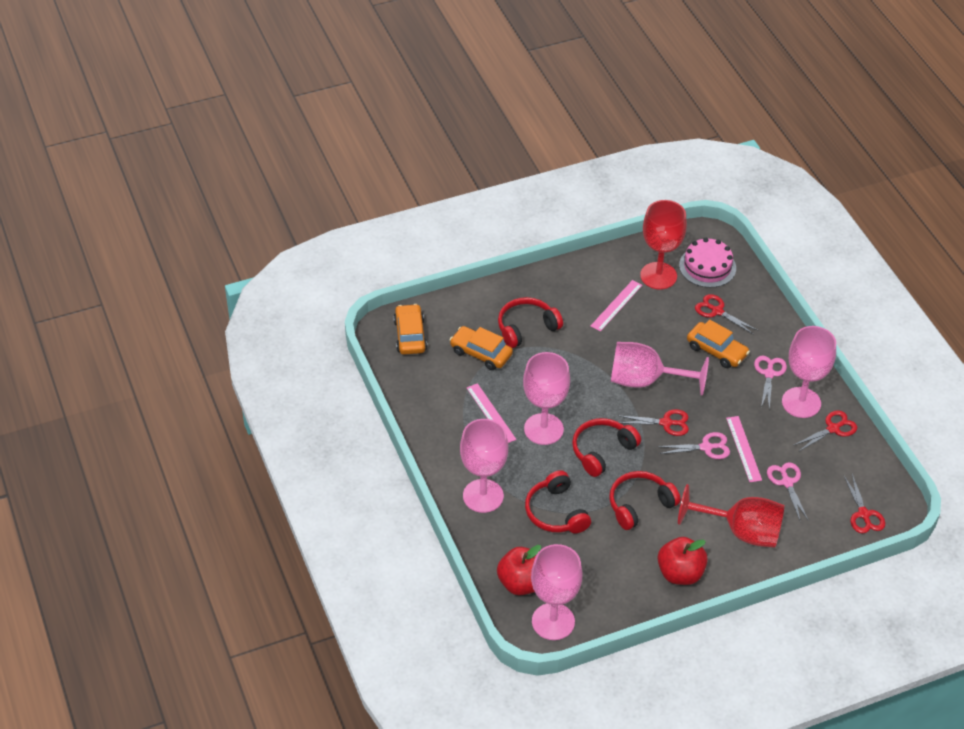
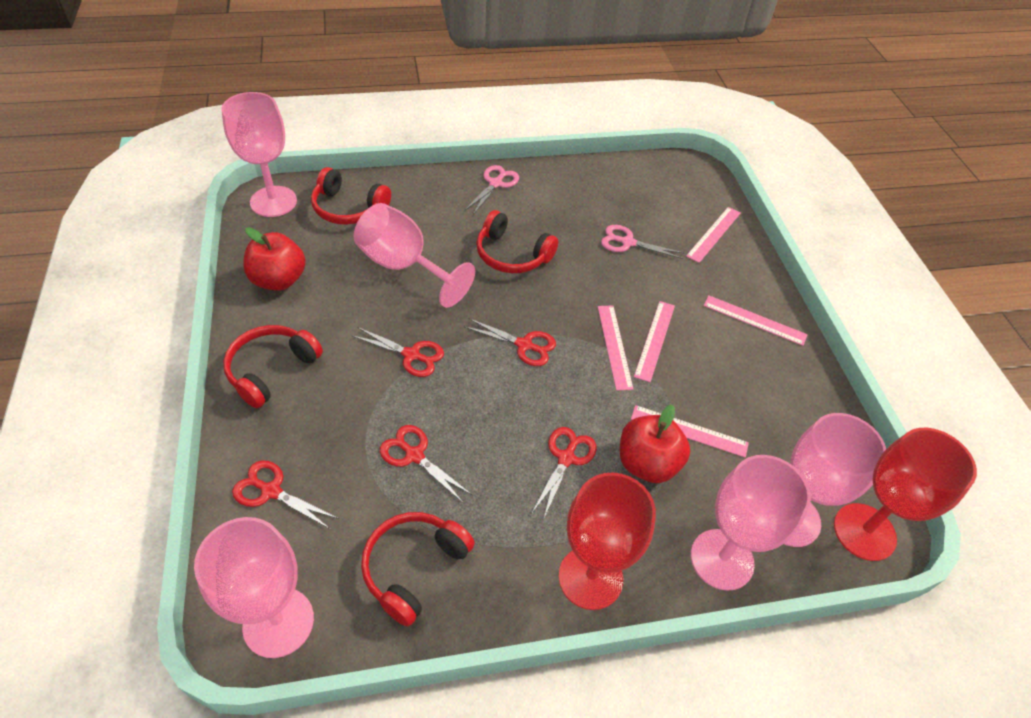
orange car: 3 -> 0
pink cake: 1 -> 0
pink ruler: 3 -> 5
pink scissors: 3 -> 2
red scissors: 4 -> 5

